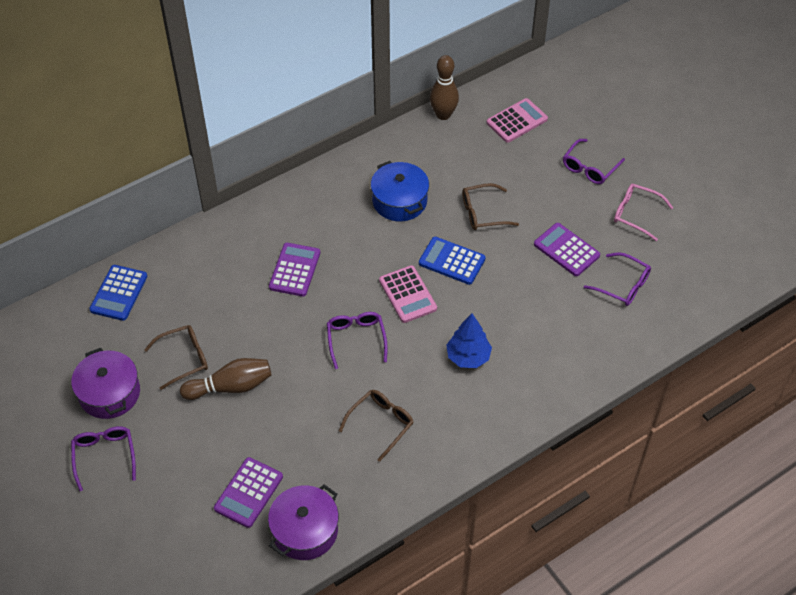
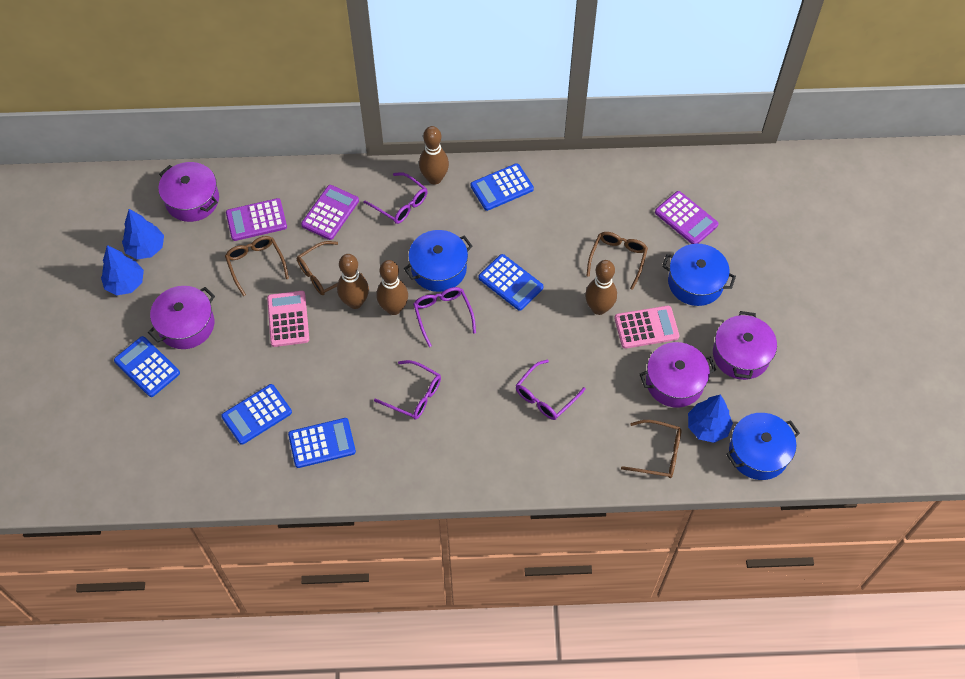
blue calculator: 2 -> 5
blue pot: 1 -> 3
blue tree: 1 -> 3
brown bowling pin: 2 -> 4
brown glasses: 3 -> 4
pink glasses: 1 -> 0
purple pot: 2 -> 4

